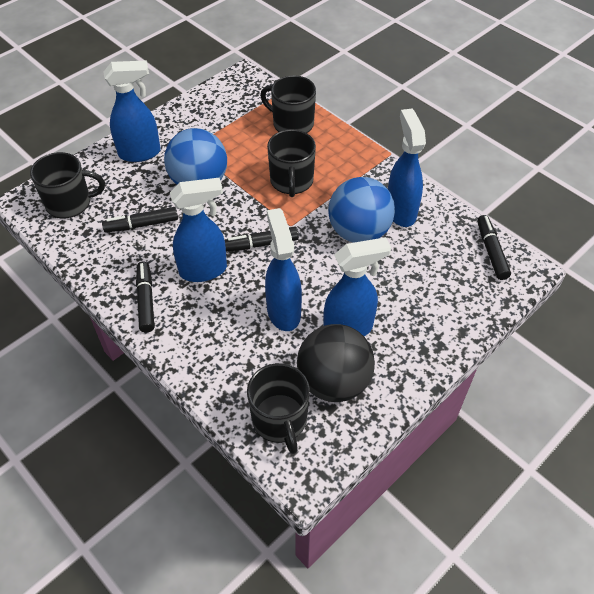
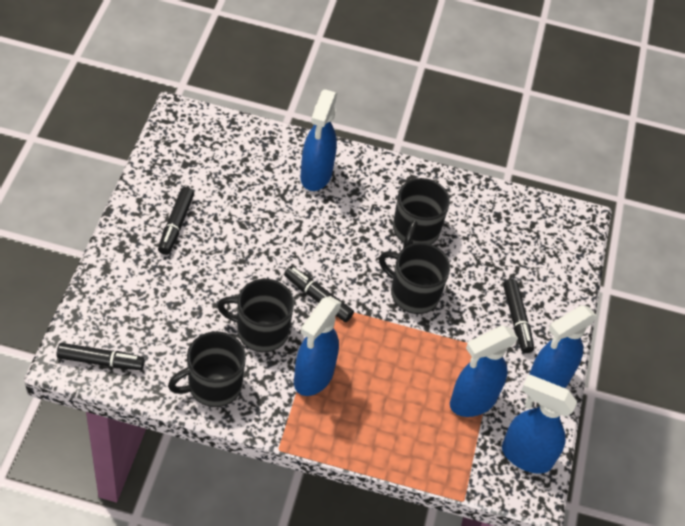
black ball: 1 -> 0
blue ball: 2 -> 0

